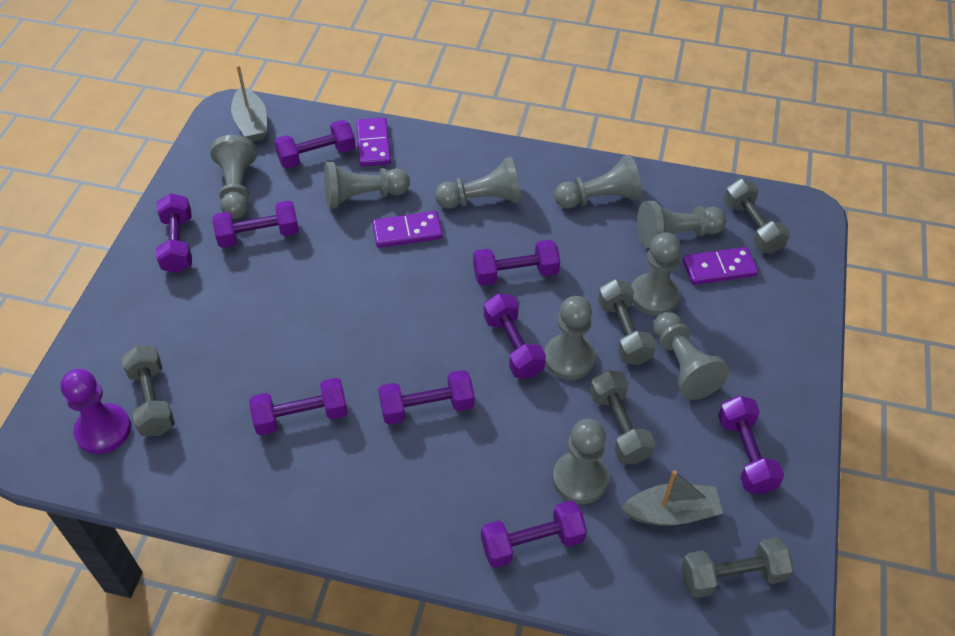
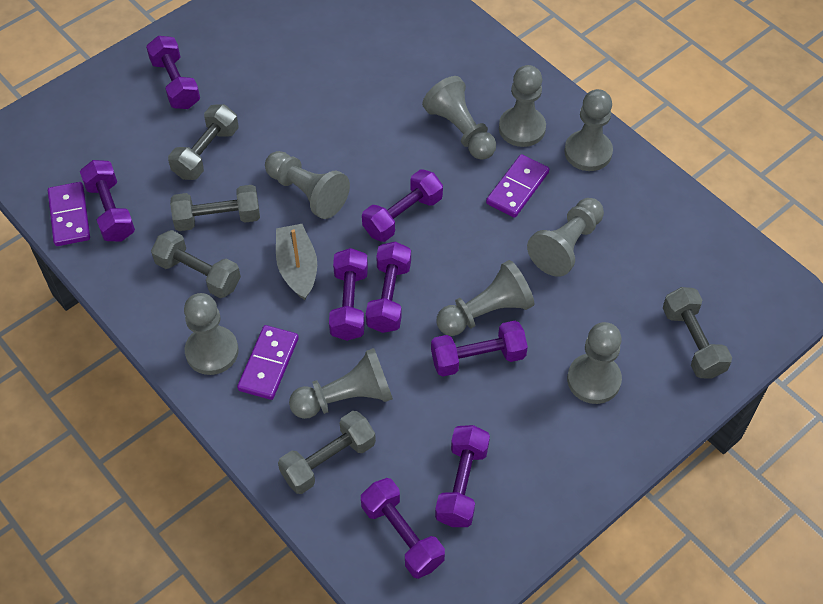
grey boat: 2 -> 1
purple dumbbell: 9 -> 8
purple pawn: 1 -> 0

